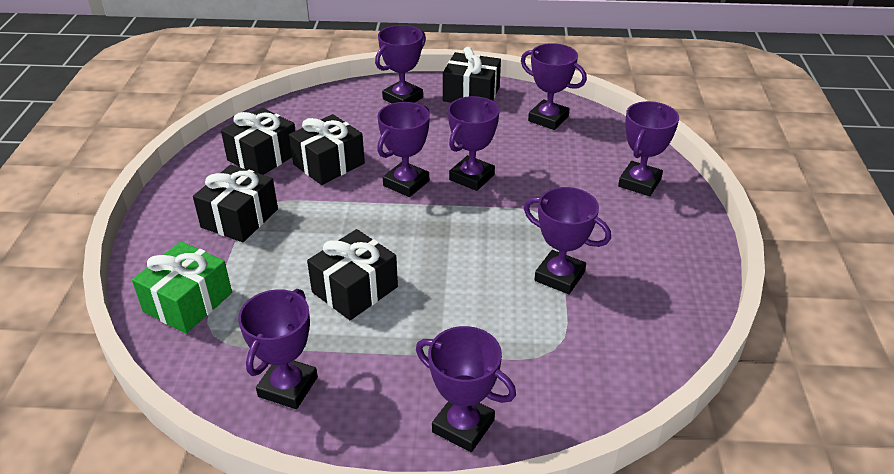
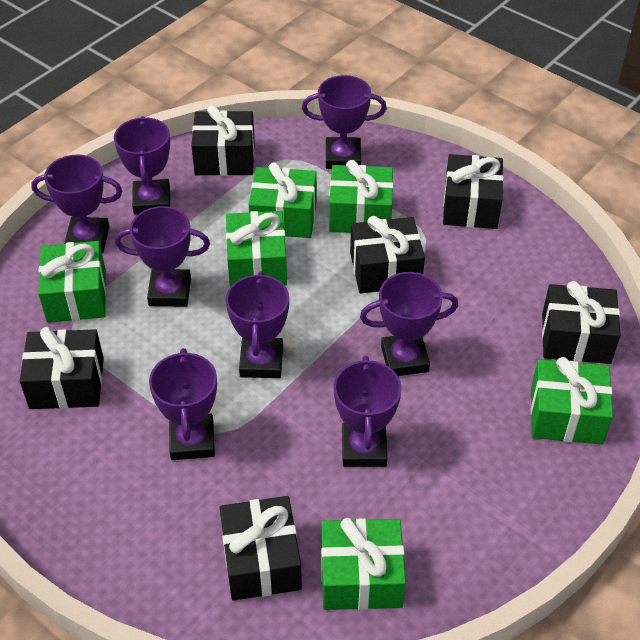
black gift: 5 -> 6
green gift: 1 -> 6

